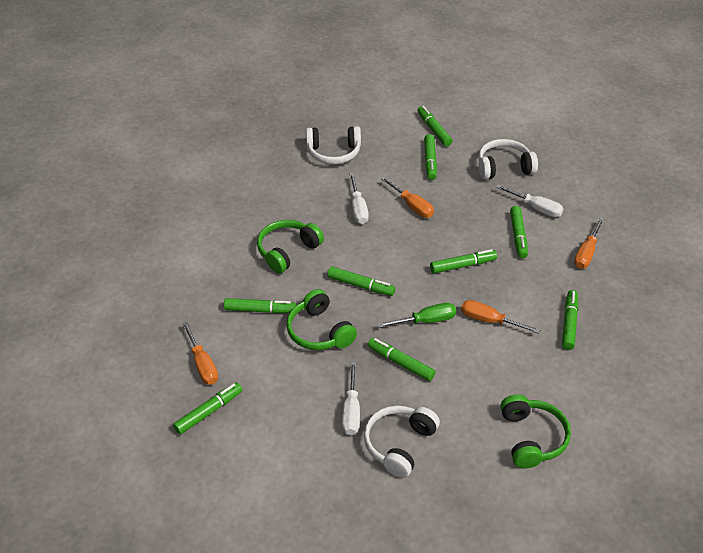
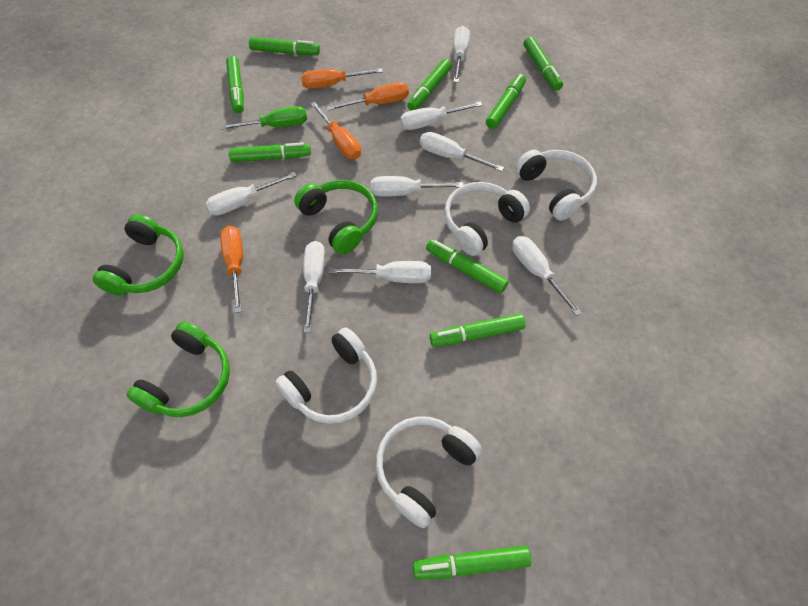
white headphones: 3 -> 4
white screwdriver: 3 -> 8

